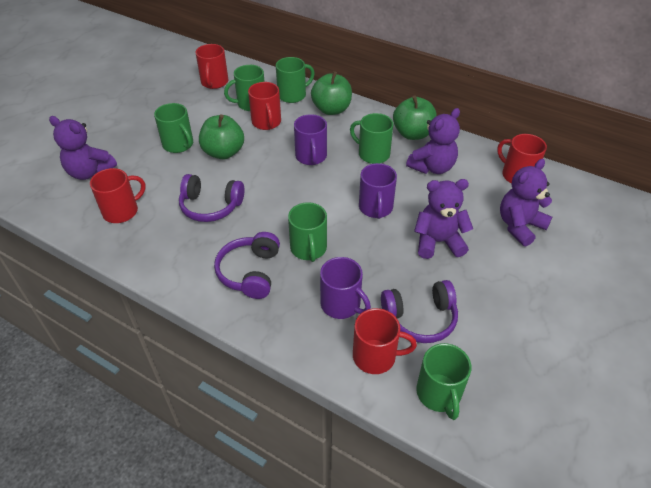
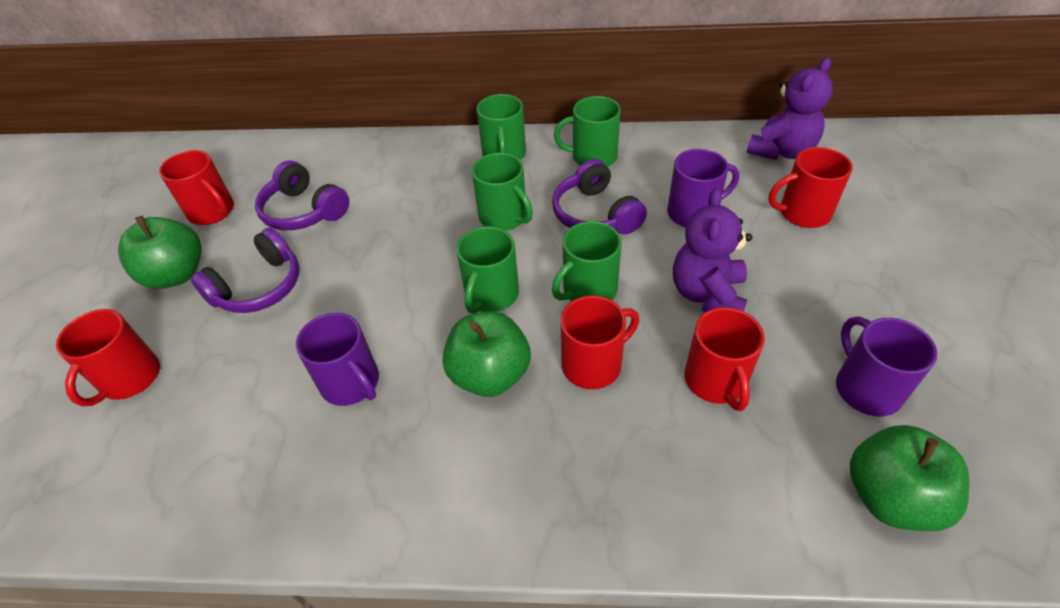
green mug: 6 -> 5
purple teddy bear: 4 -> 2

